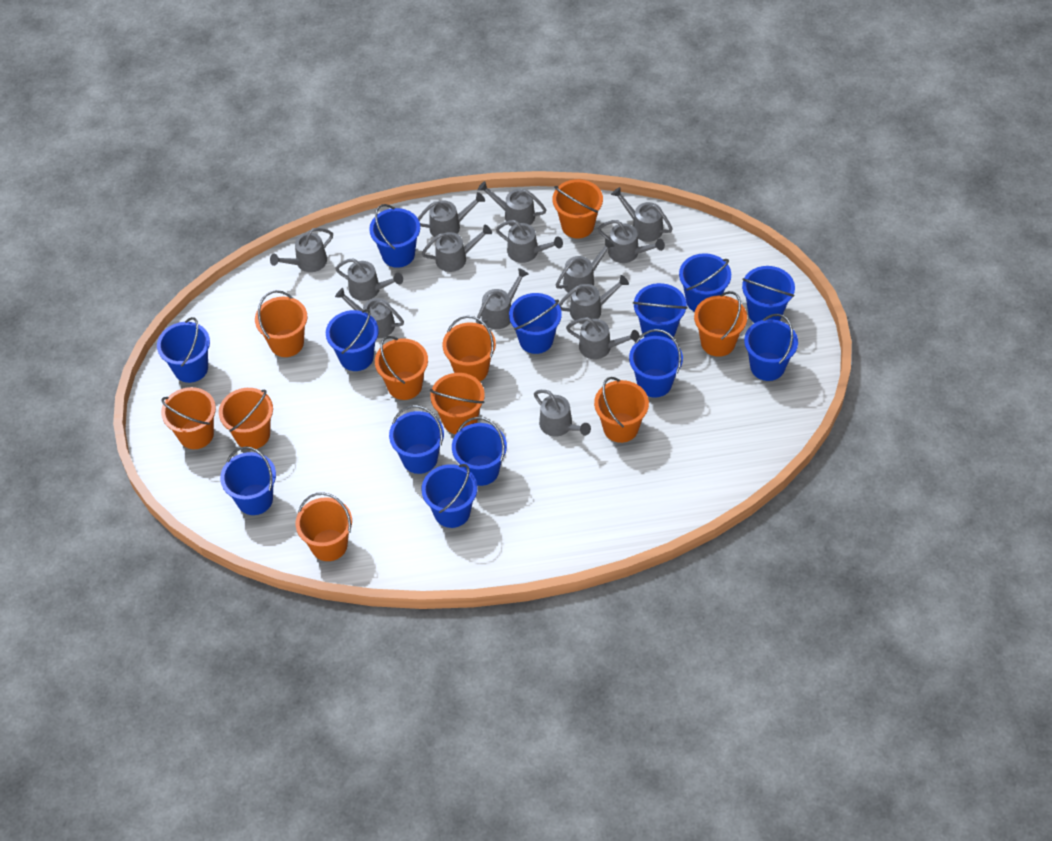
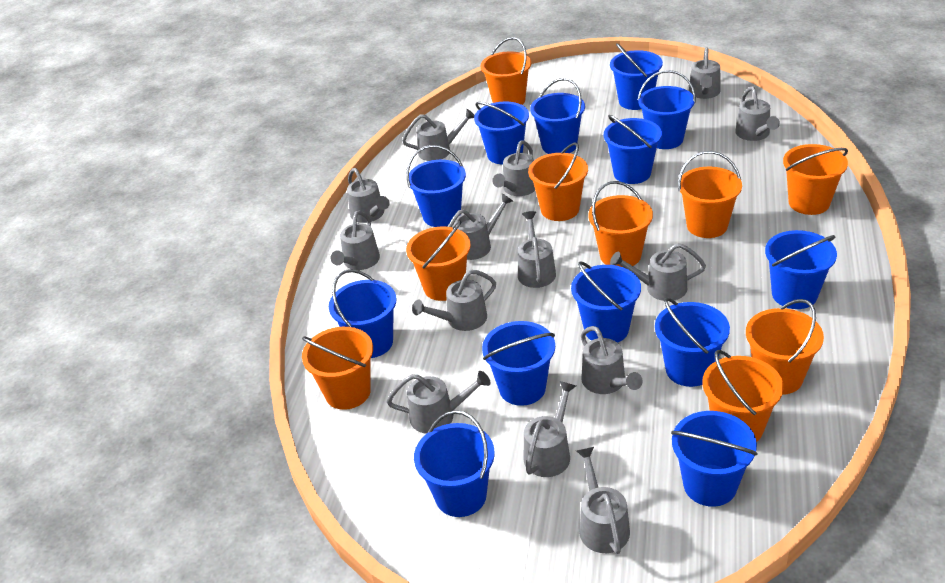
orange bucket: 10 -> 9

